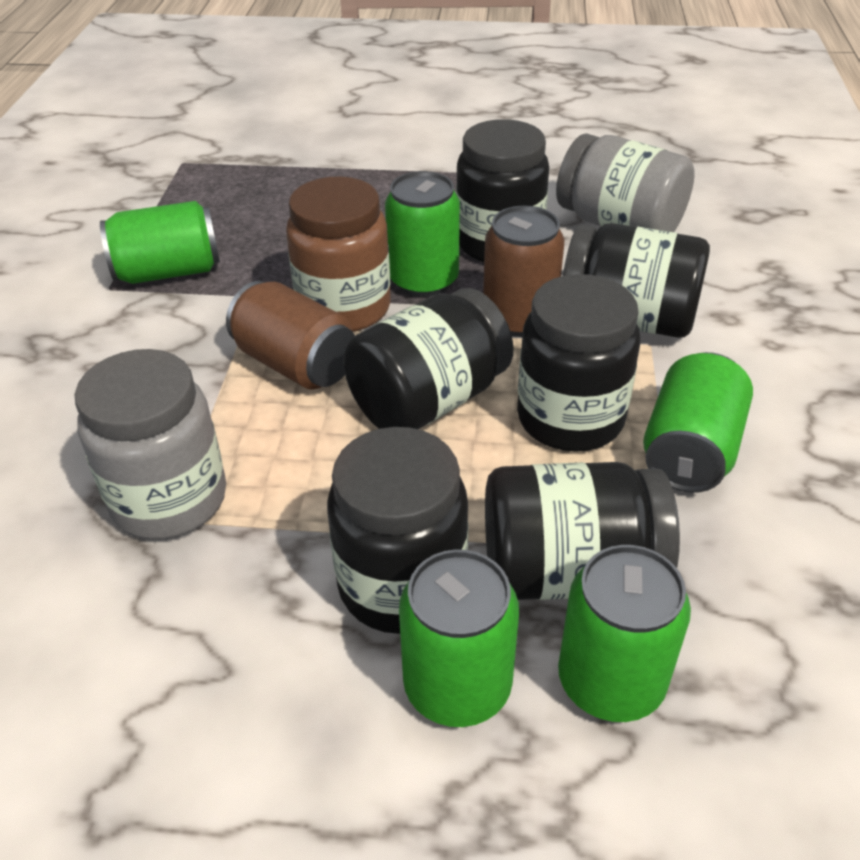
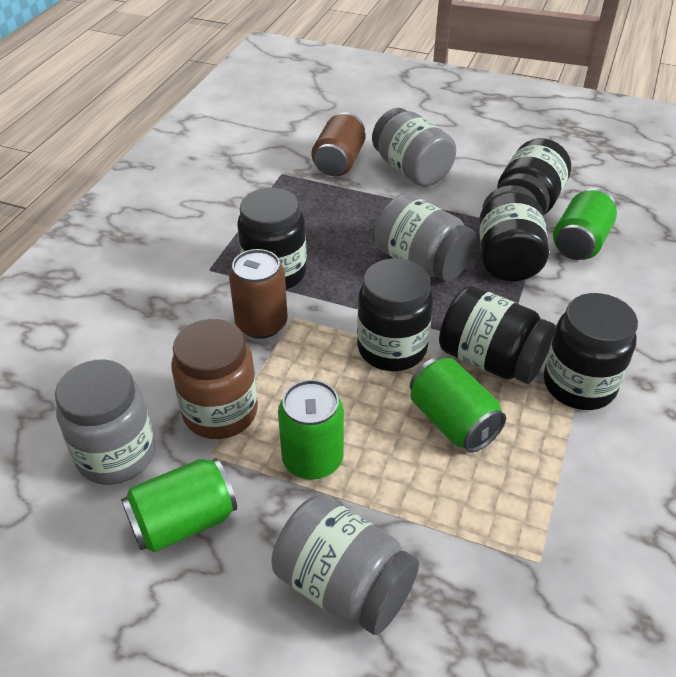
green can: 5 -> 4
grey jar: 2 -> 4

